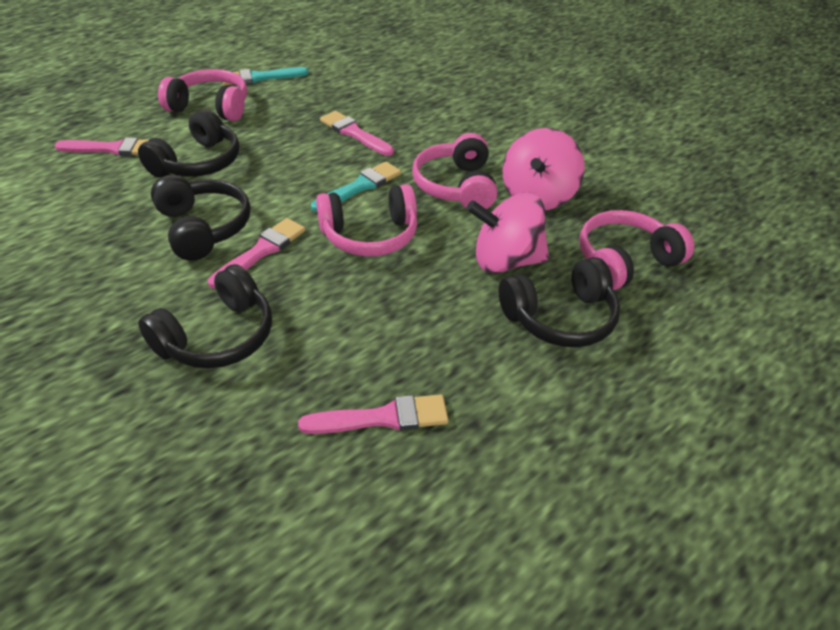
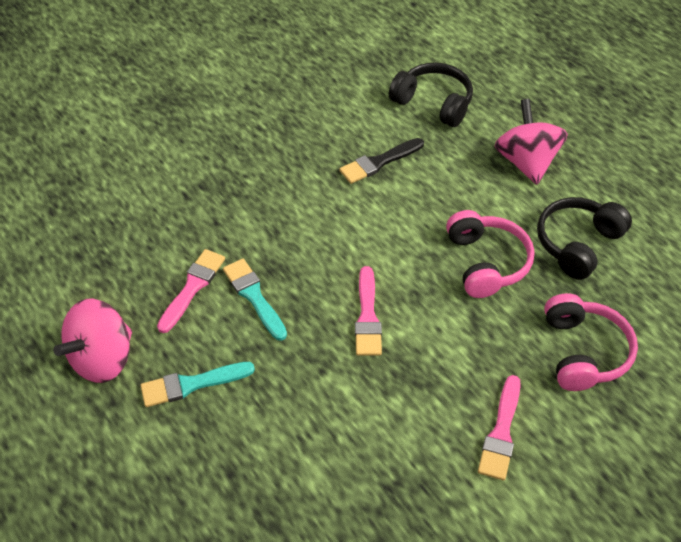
black brush: 0 -> 1
black headphones: 4 -> 2
pink brush: 4 -> 3
pink headphones: 4 -> 2

